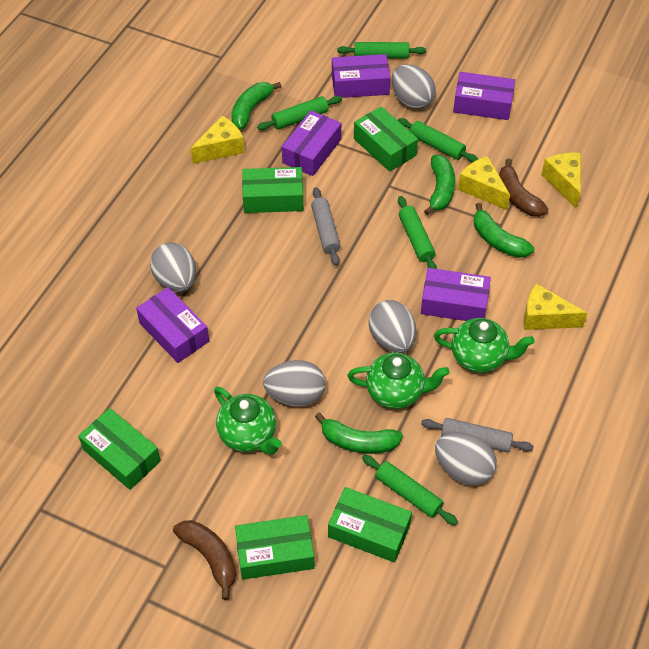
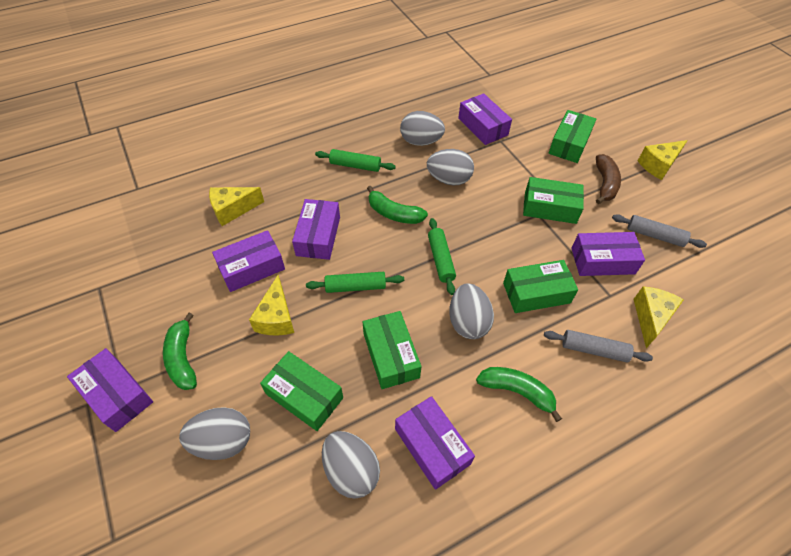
brown banana: 2 -> 1
green banana: 4 -> 3
green rolling pin: 5 -> 3
green teapot: 3 -> 0
purple box: 5 -> 6

